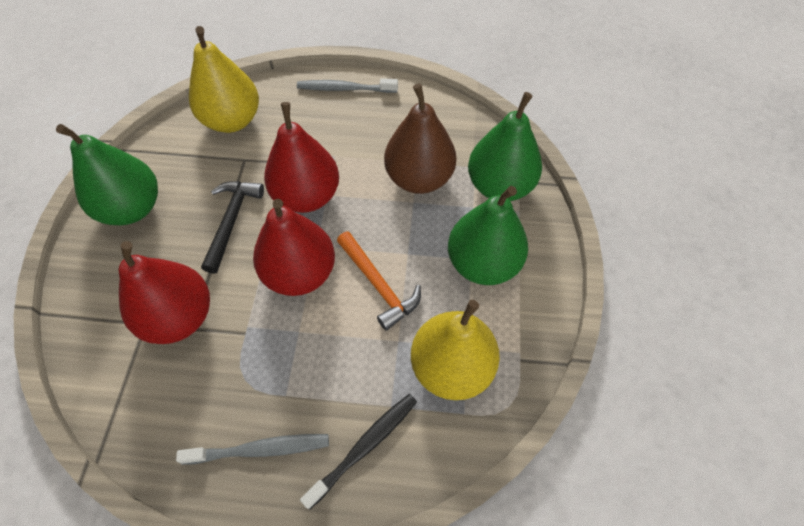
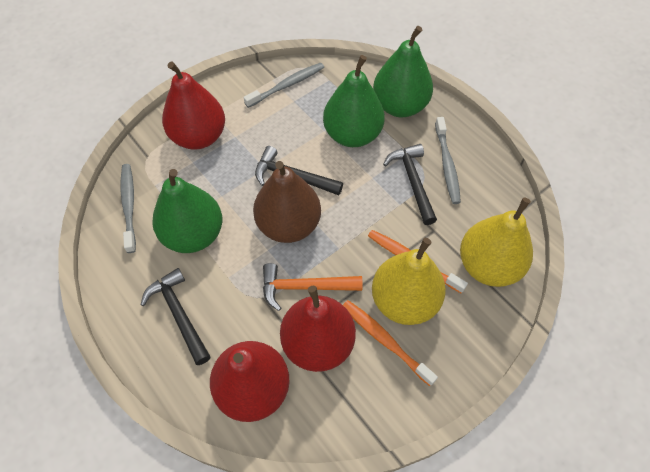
black hammer: 1 -> 3
black toothbrush: 1 -> 0
grey toothbrush: 2 -> 3
orange toothbrush: 0 -> 2

